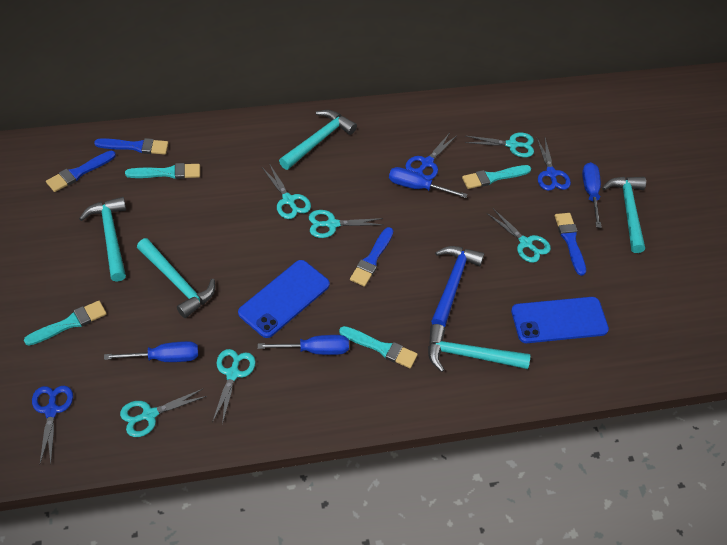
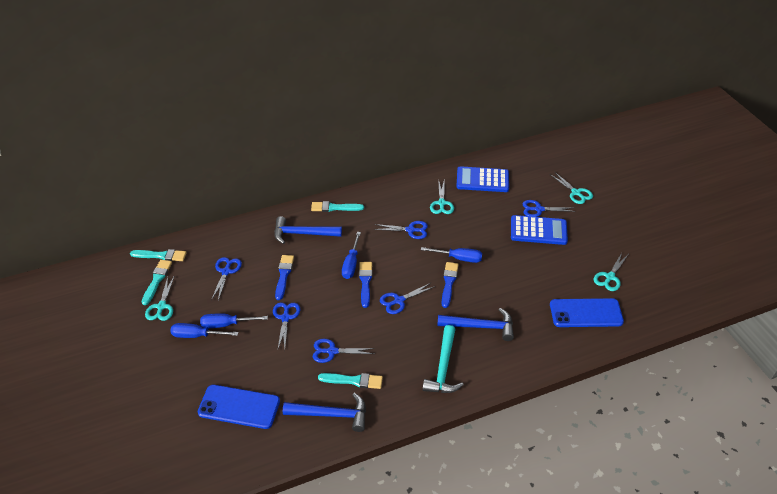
blue brush: 4 -> 3
blue calculator: 0 -> 2
blue hammer: 1 -> 3
blue scissors: 3 -> 6
turquoise hammer: 5 -> 1
turquoise scissors: 6 -> 4

